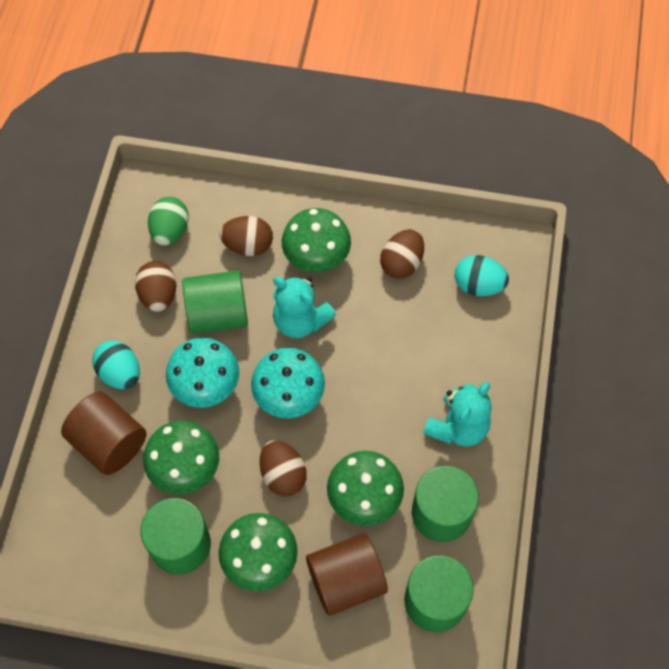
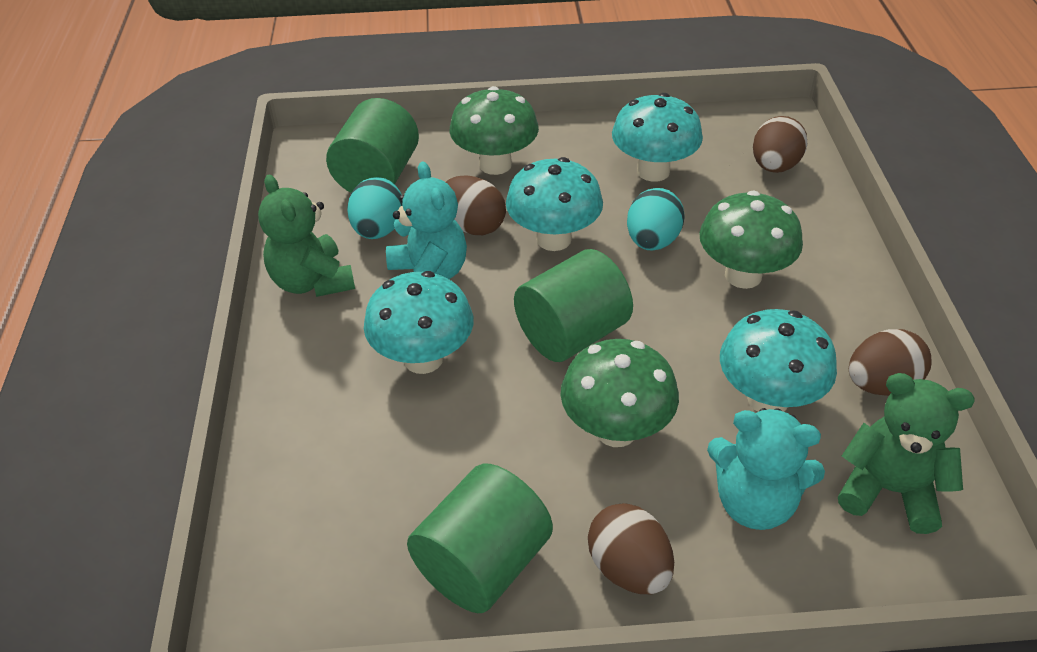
brown cylinder: 2 -> 0
green cylinder: 4 -> 3
green egg: 1 -> 0
green mushroom: 4 -> 3
green teddy bear: 0 -> 2
turquoise mushroom: 2 -> 4

